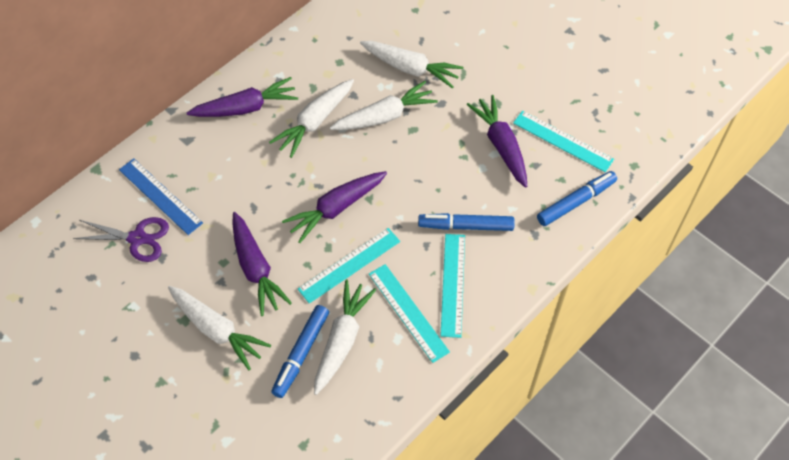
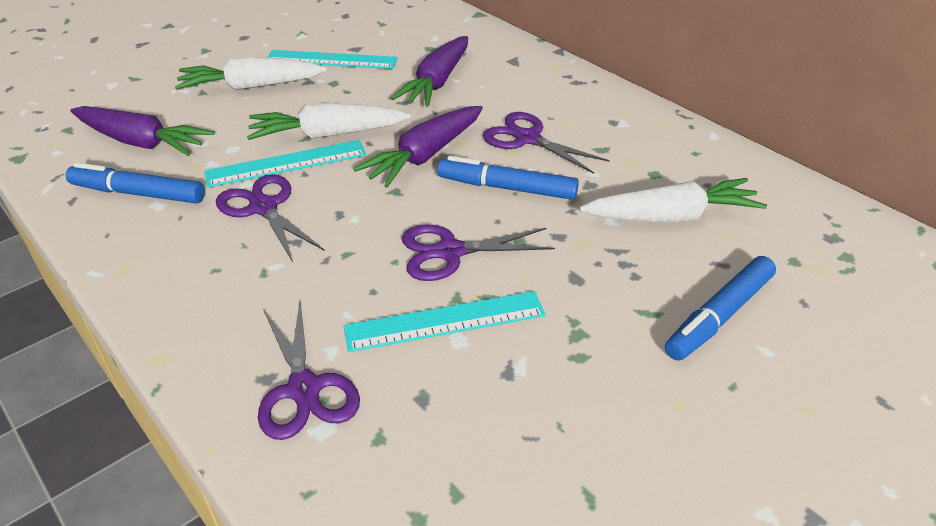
blue ruler: 1 -> 0
purple carrot: 4 -> 3
purple scissors: 1 -> 4
turquoise ruler: 4 -> 3
white carrot: 5 -> 3

